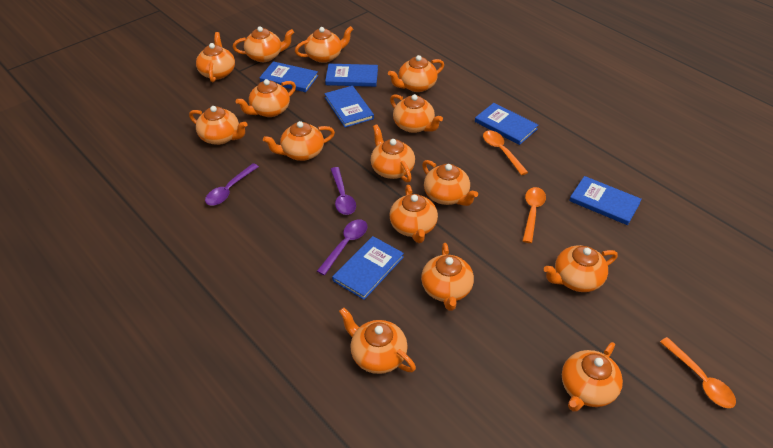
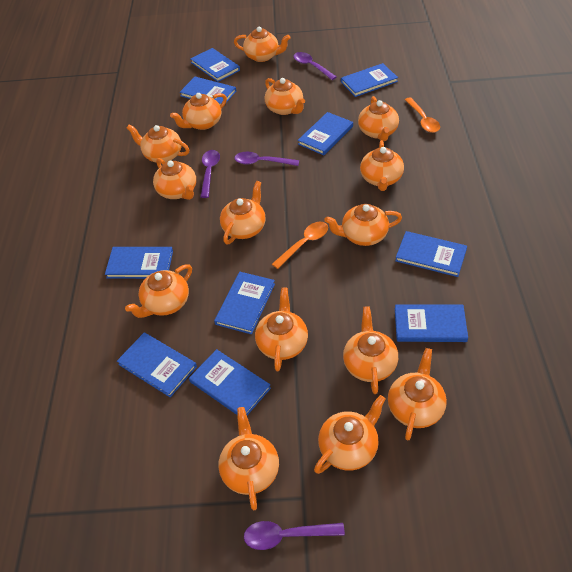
blue book: 6 -> 10
orange spoon: 3 -> 2
purple spoon: 3 -> 4

